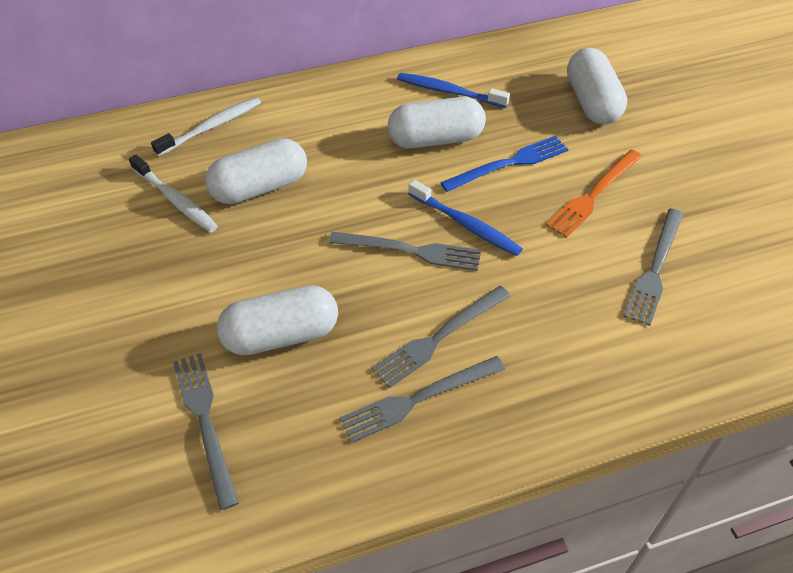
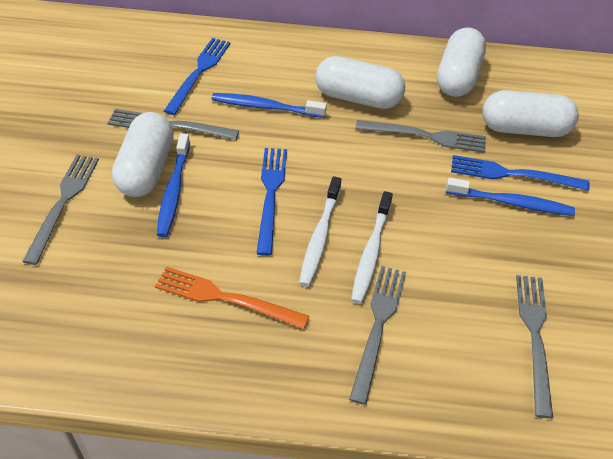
blue fork: 1 -> 3
blue toothbrush: 2 -> 3

